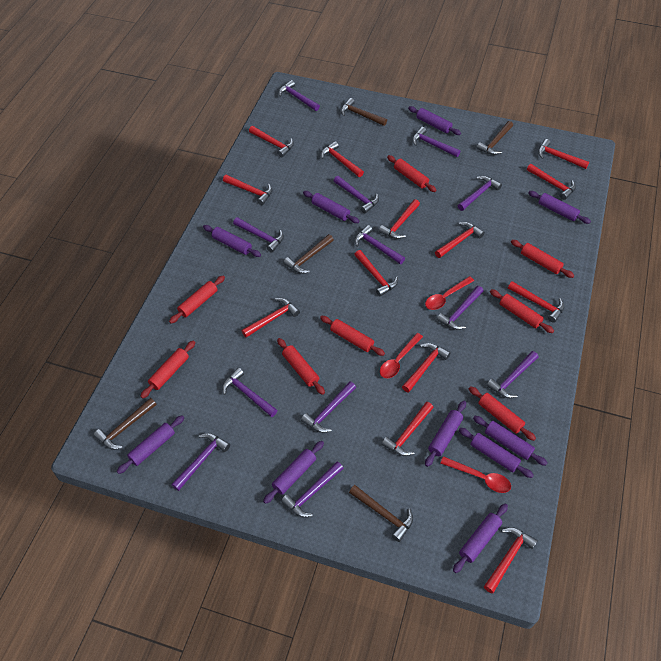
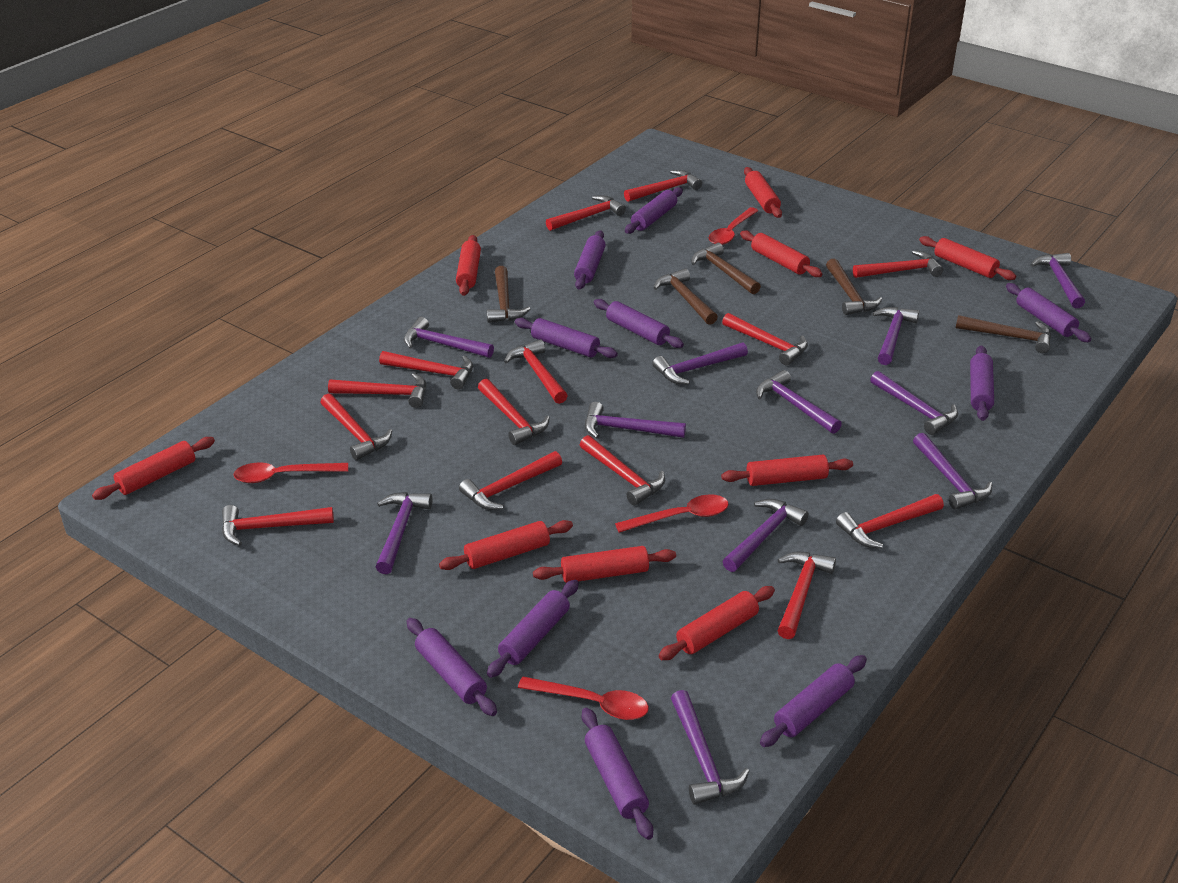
purple hammer: 12 -> 11
red hammer: 13 -> 14
red rolling pin: 8 -> 9
red spoon: 3 -> 4

